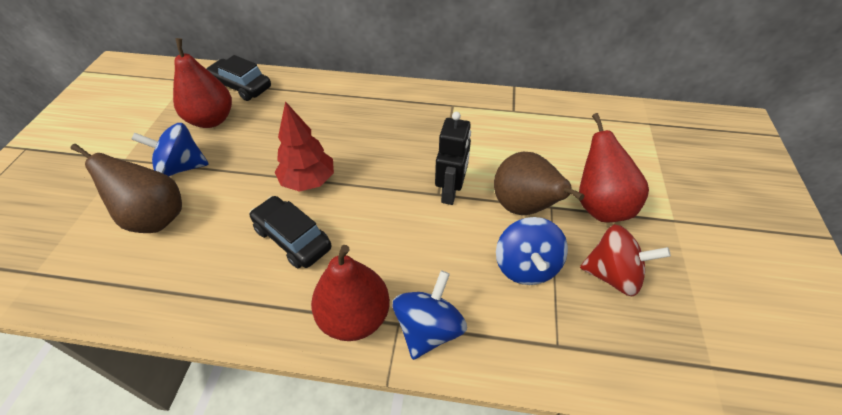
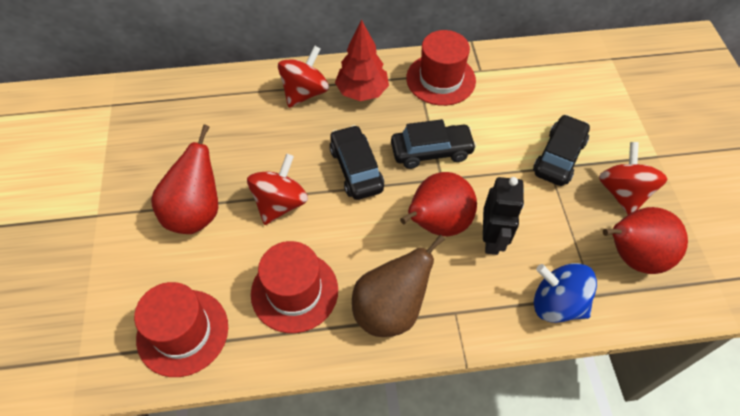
black car: 2 -> 3
blue spinning top: 3 -> 1
brown pear: 2 -> 1
red hat: 0 -> 3
red spinning top: 1 -> 3

